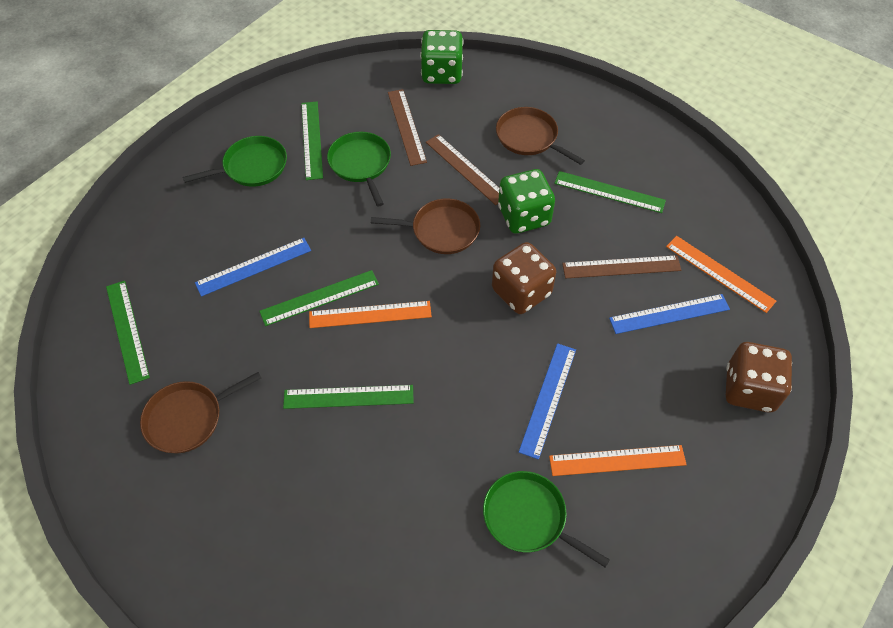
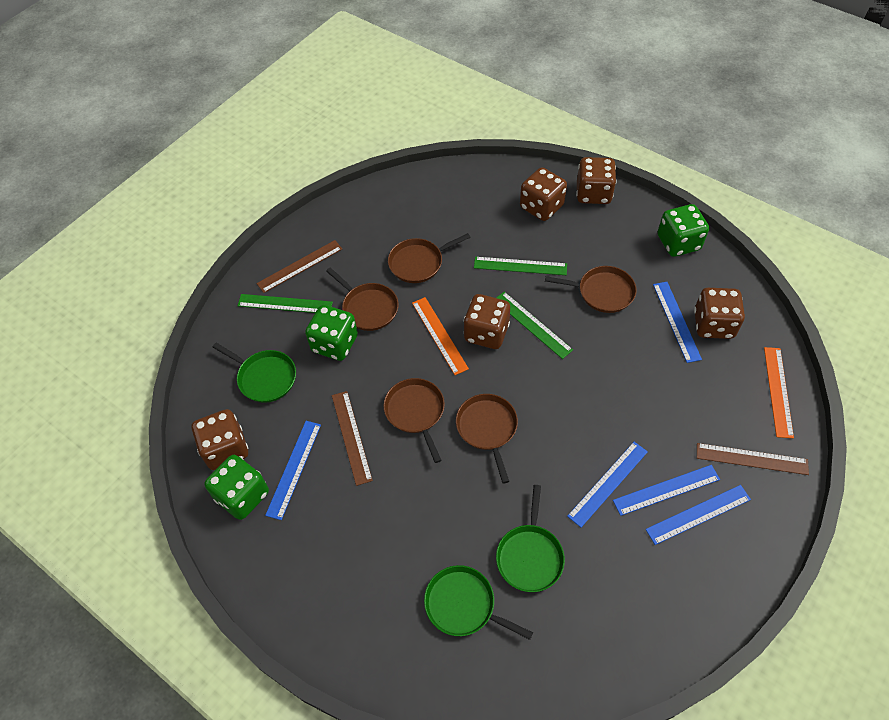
blue ruler: 3 -> 5
brown dice: 2 -> 5
brown pan: 3 -> 5
green dice: 2 -> 3
green ruler: 5 -> 3
orange ruler: 3 -> 2

